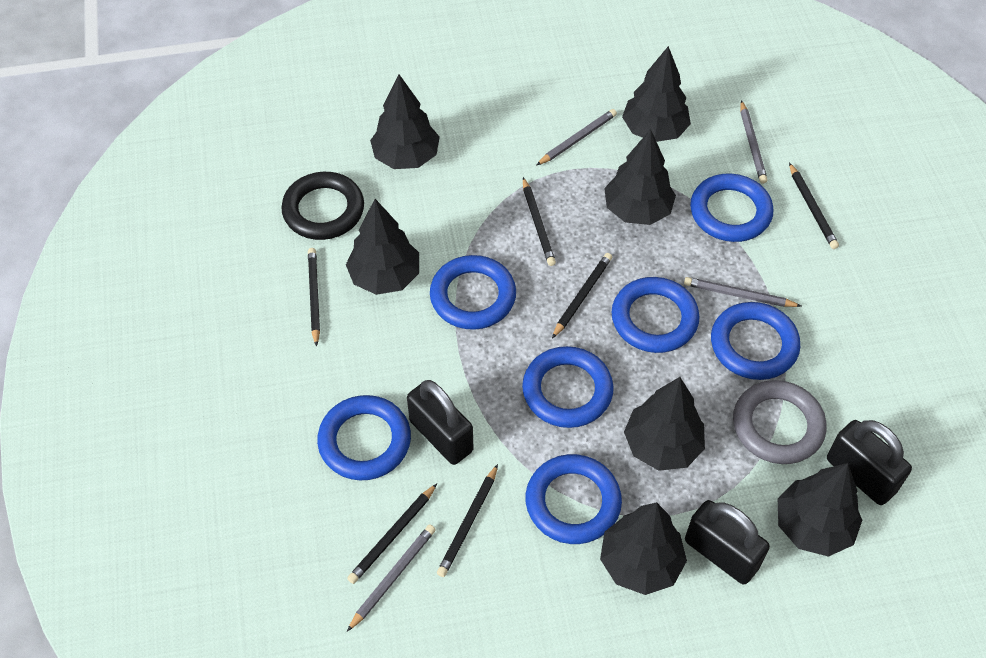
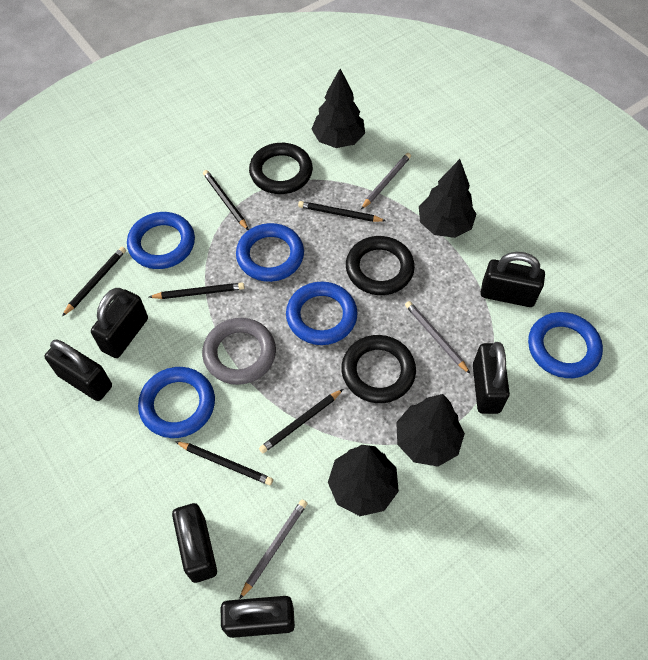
black padlock: 3 -> 6
black ring: 1 -> 3
black tree: 7 -> 4
blue ring: 7 -> 5
grey pencil: 4 -> 3

